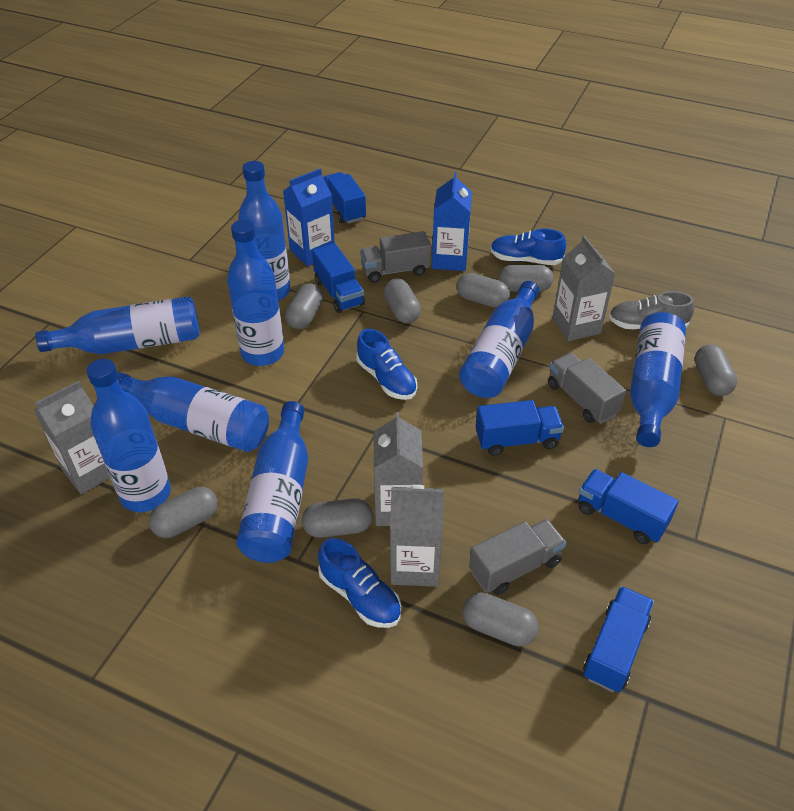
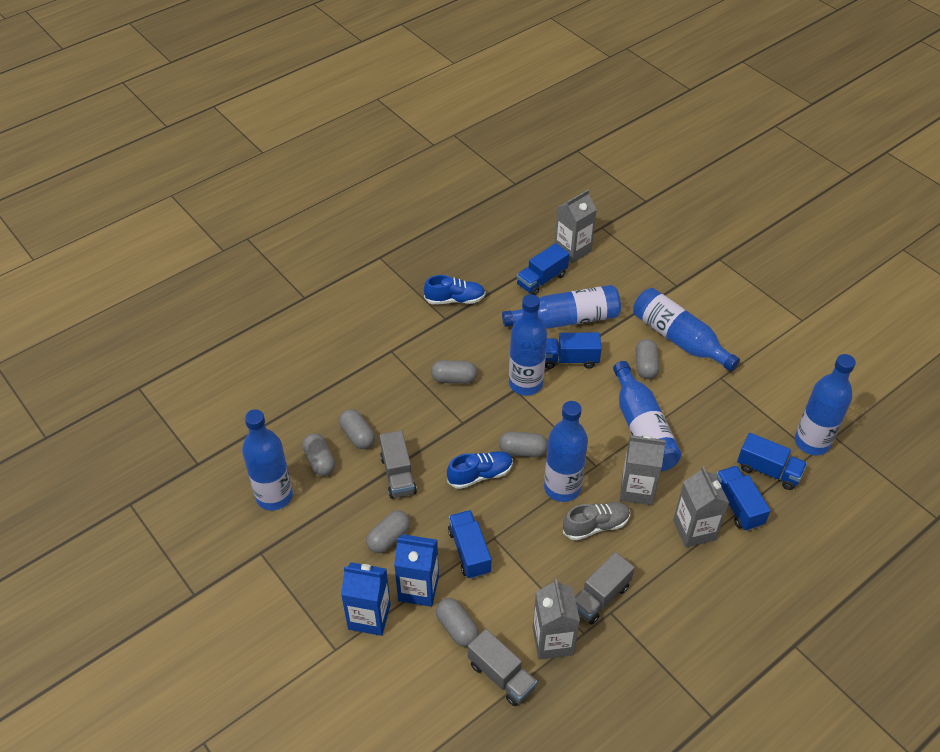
blue bottle: 8 -> 7
blue shoe: 3 -> 2
grey capsule: 8 -> 7

